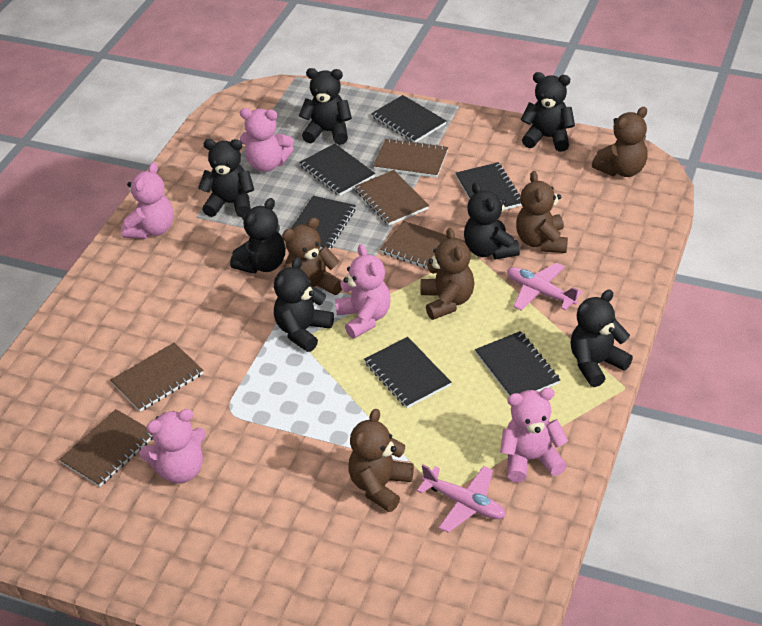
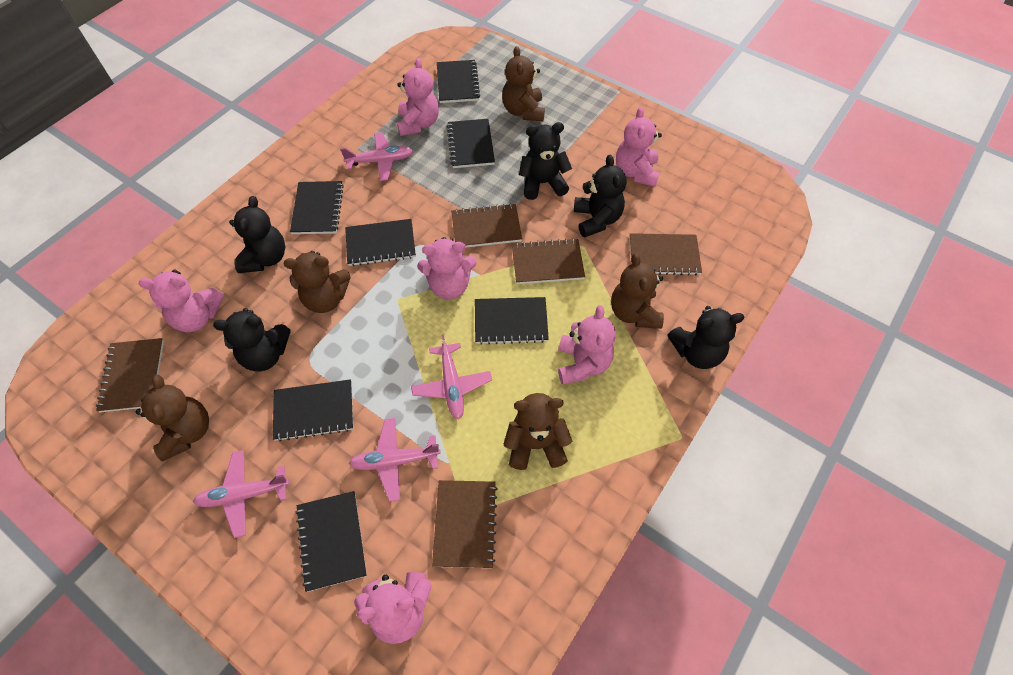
black notebook: 6 -> 7
black teddy bear: 7 -> 5
pink plane: 2 -> 4
pink teddy bear: 5 -> 6

